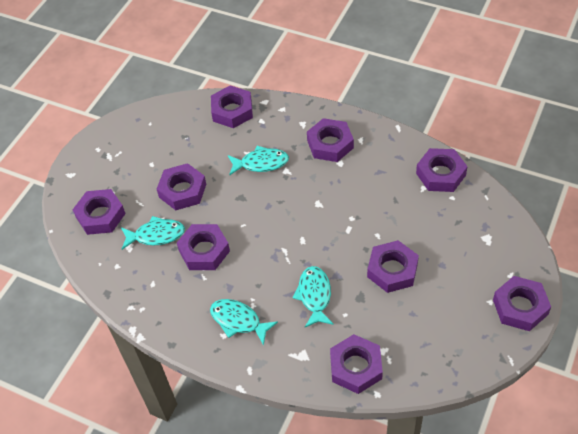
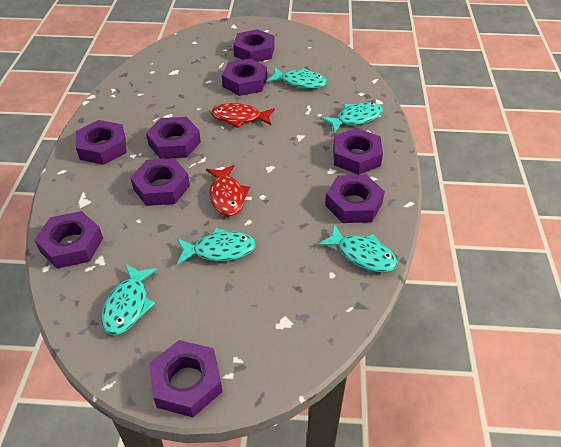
red fish: 0 -> 2
turquoise fish: 4 -> 5

